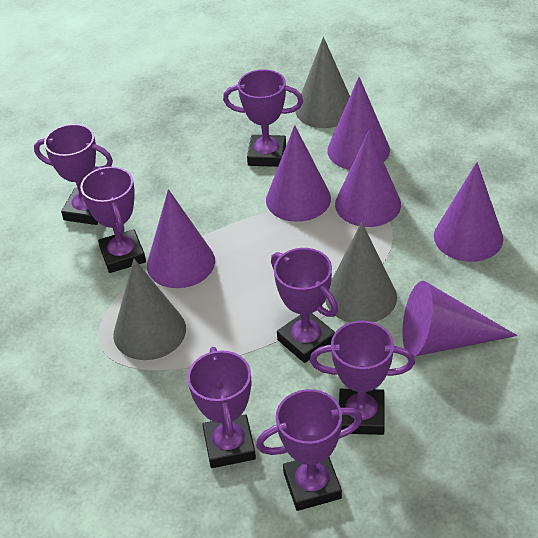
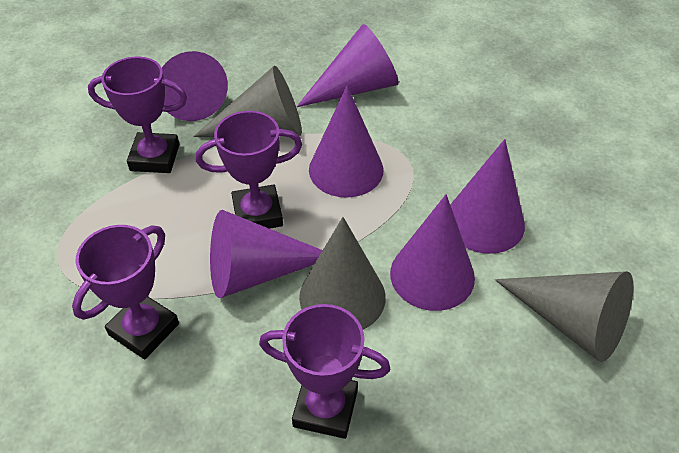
purple trophy: 7 -> 4

